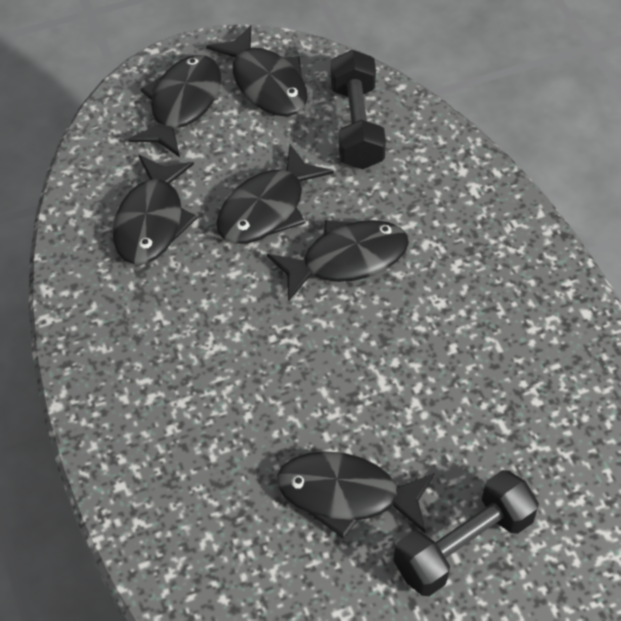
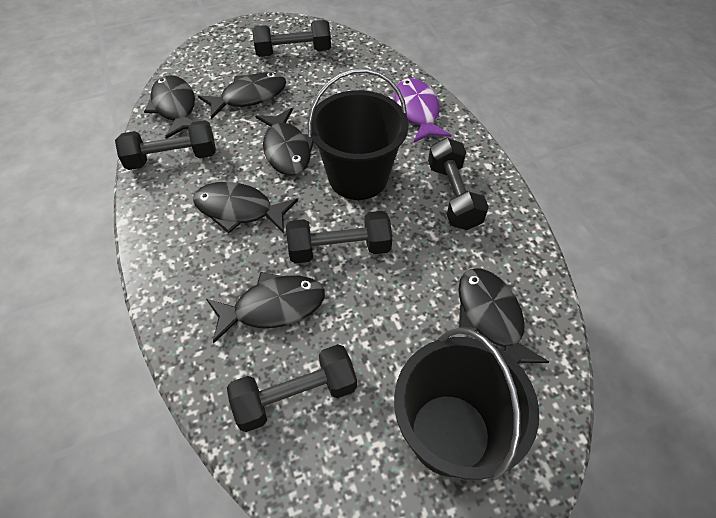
black bucket: 0 -> 2
black dumbbell: 2 -> 5
purple fish: 0 -> 1

